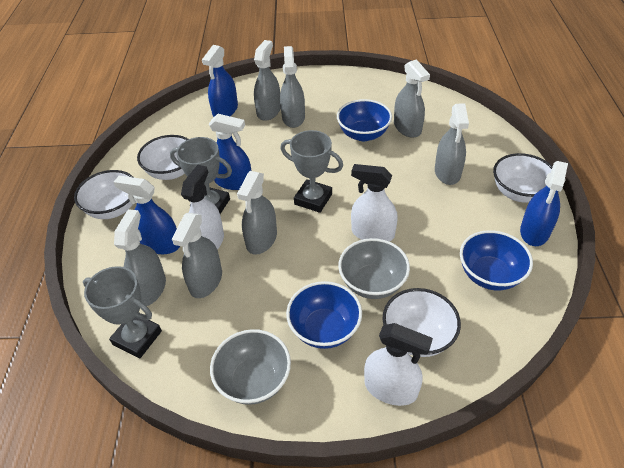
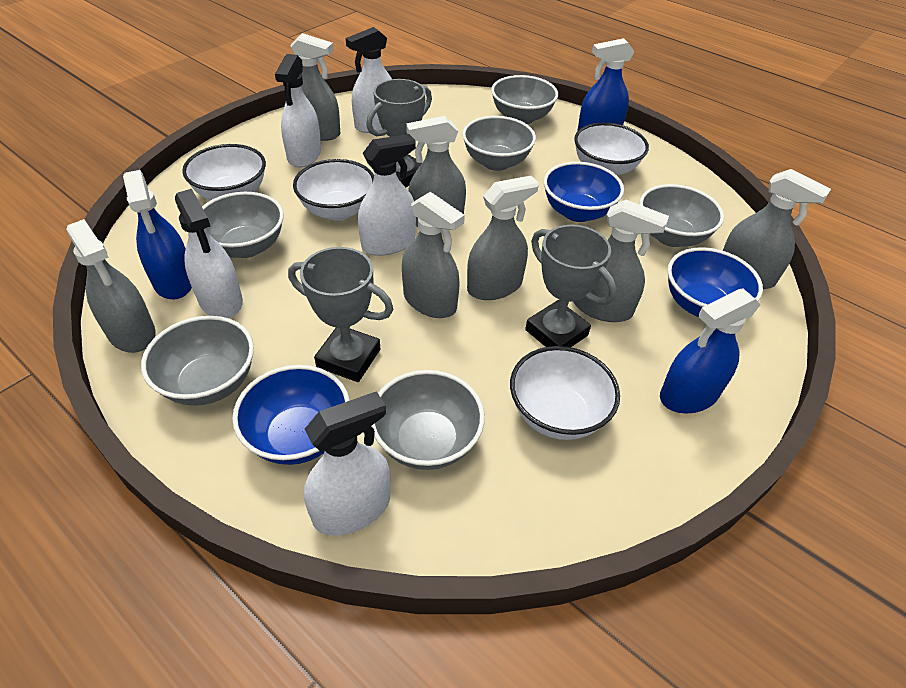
blue spray bottle: 4 -> 3
grey bowl: 2 -> 6
white spray bottle: 3 -> 5

